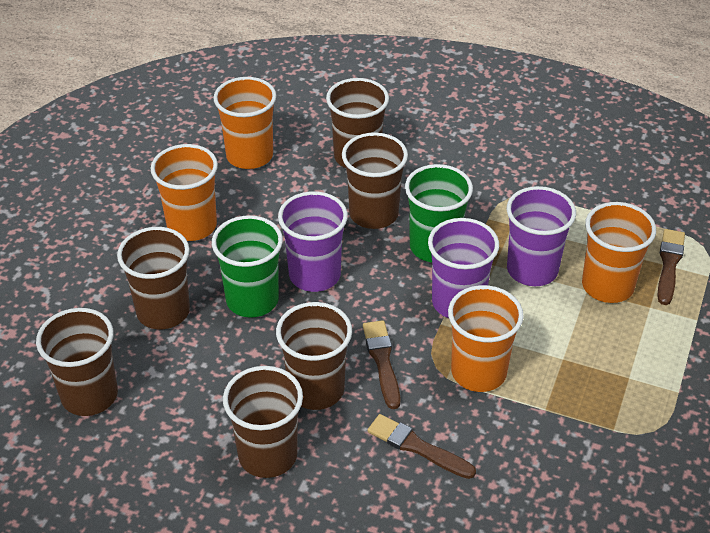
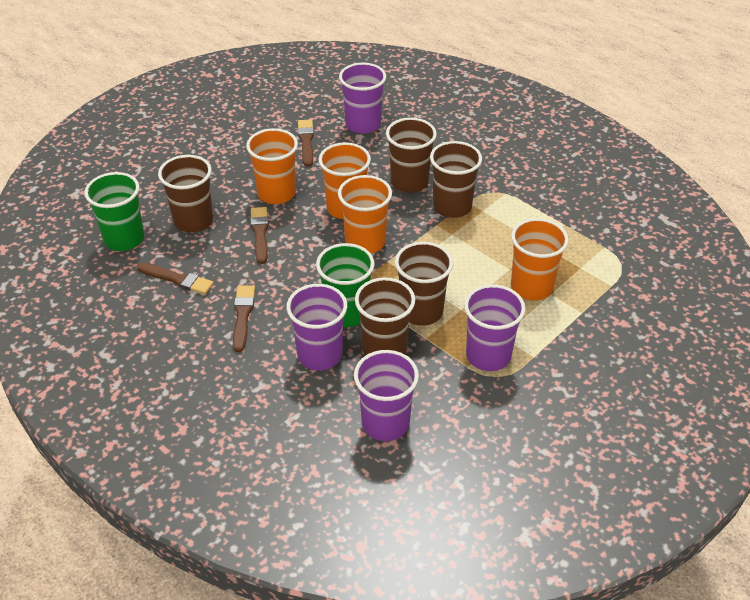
brown brush: 3 -> 4
brown cup: 6 -> 5
purple cup: 3 -> 4

